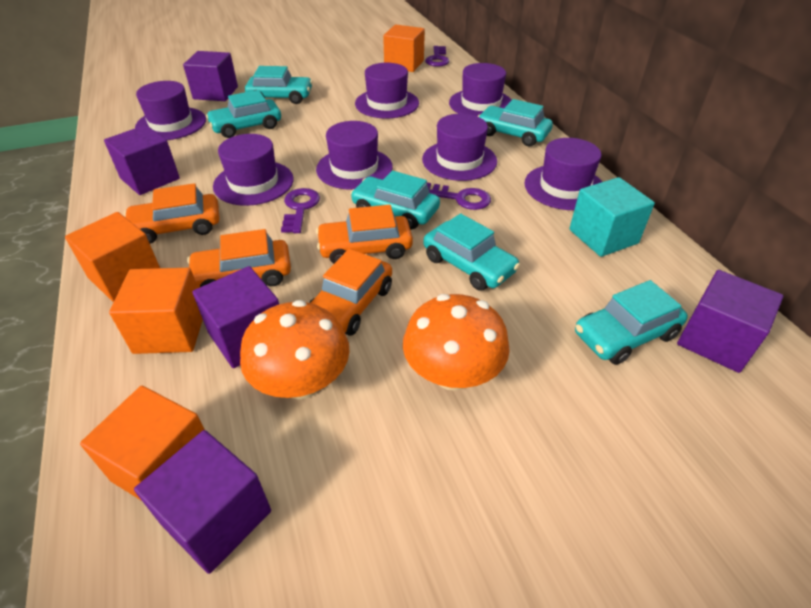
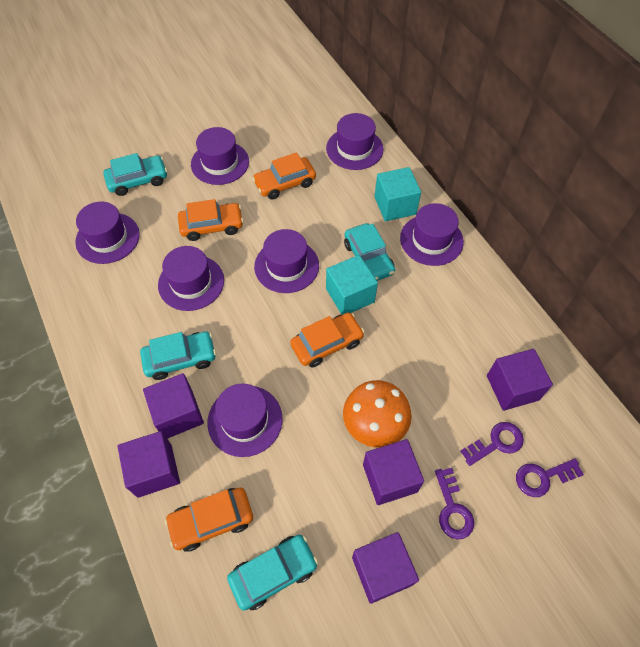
orange cube: 4 -> 0
orange mushroom: 2 -> 1
turquoise car: 6 -> 4
turquoise cube: 1 -> 2

